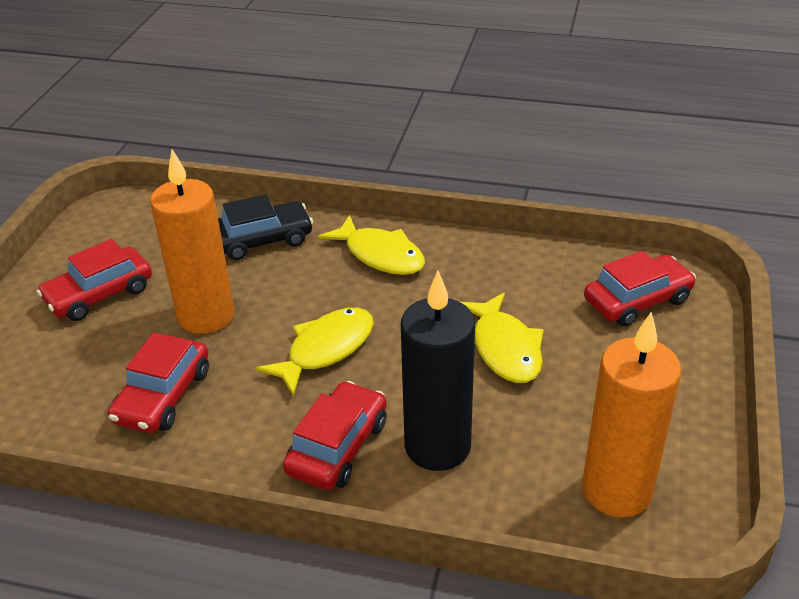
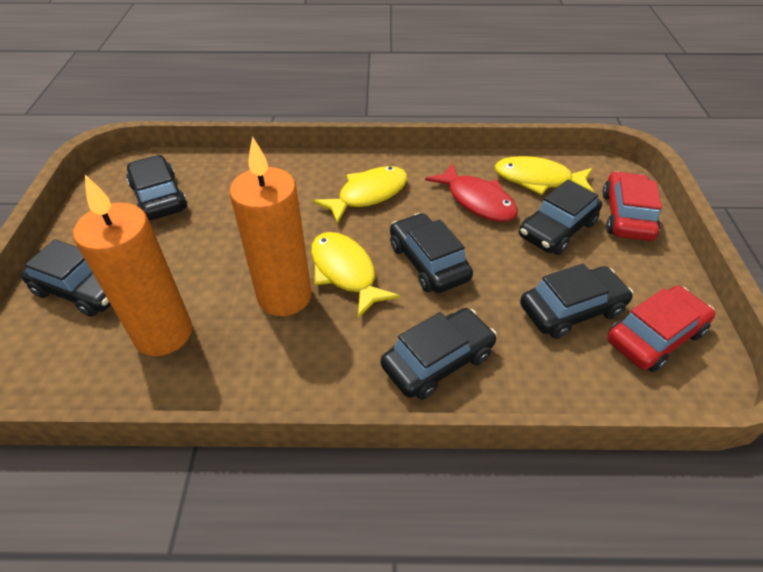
black candle: 1 -> 0
black car: 1 -> 6
red car: 4 -> 2
red fish: 0 -> 1

